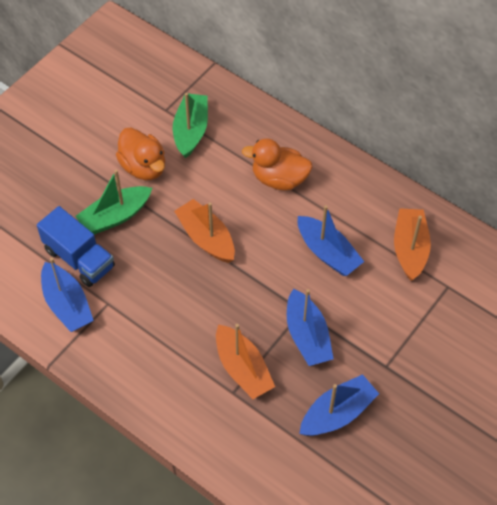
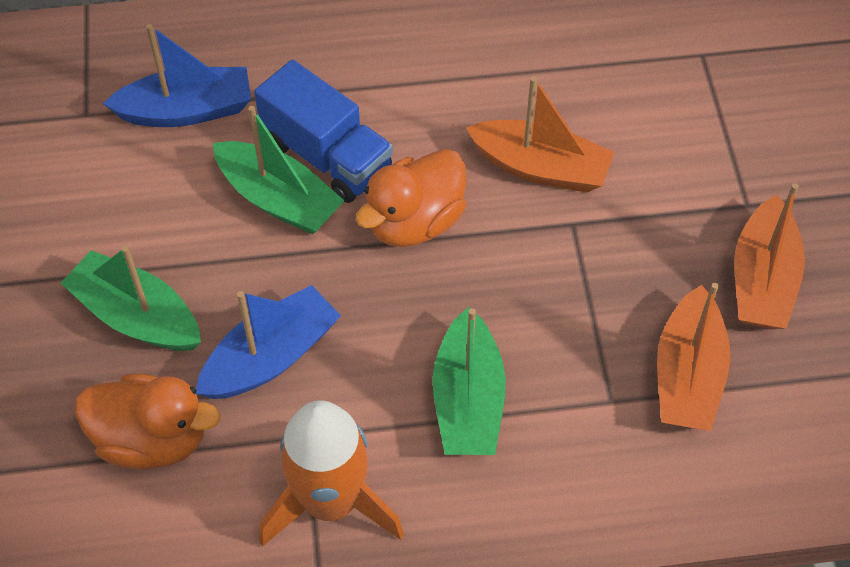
blue boat: 4 -> 2
green boat: 2 -> 3
orange rocket: 0 -> 1

